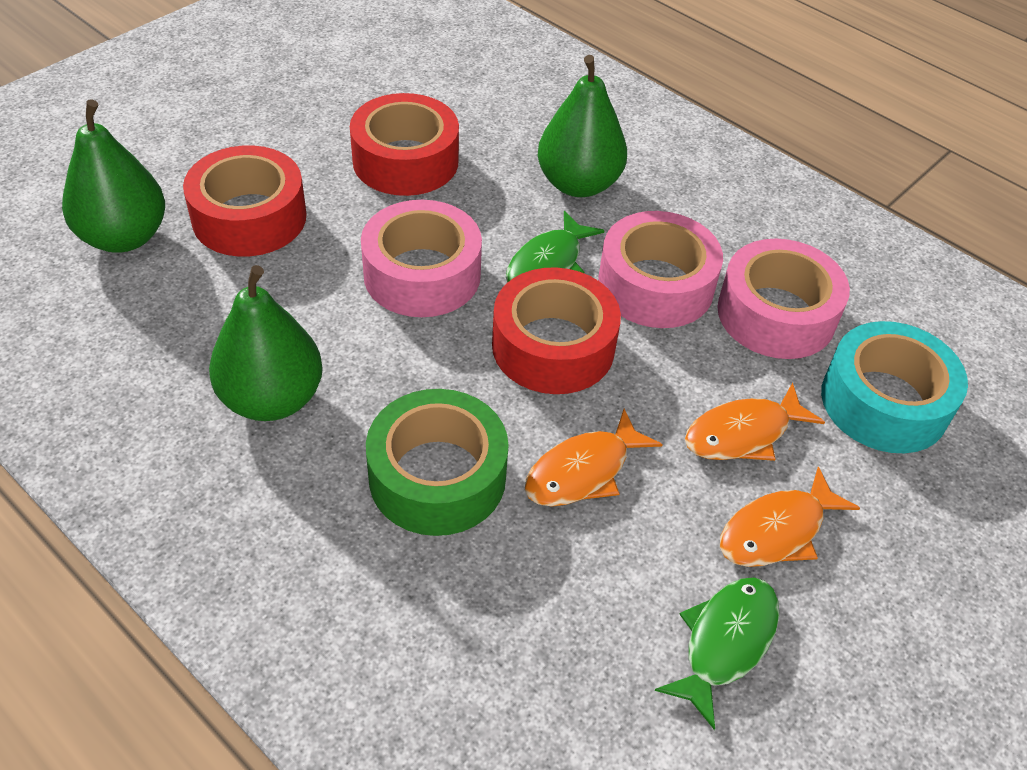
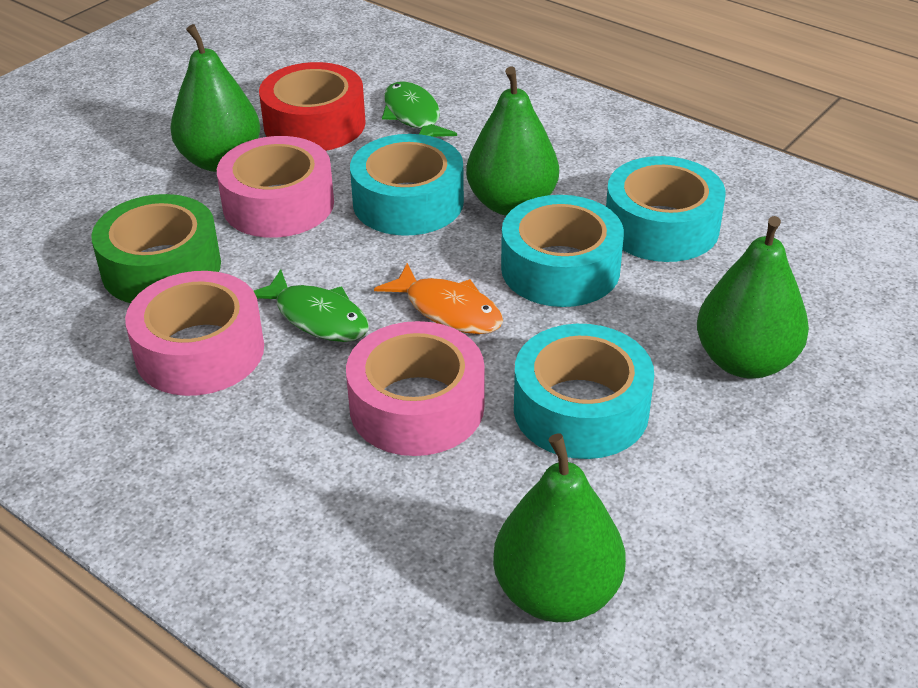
green pear: 3 -> 4
orange fish: 3 -> 1
red tape: 3 -> 1
turquoise tape: 1 -> 4

